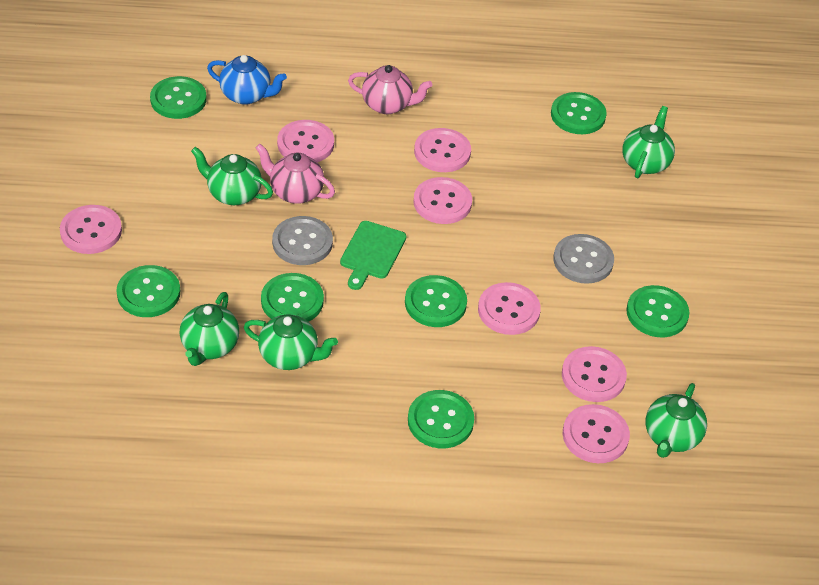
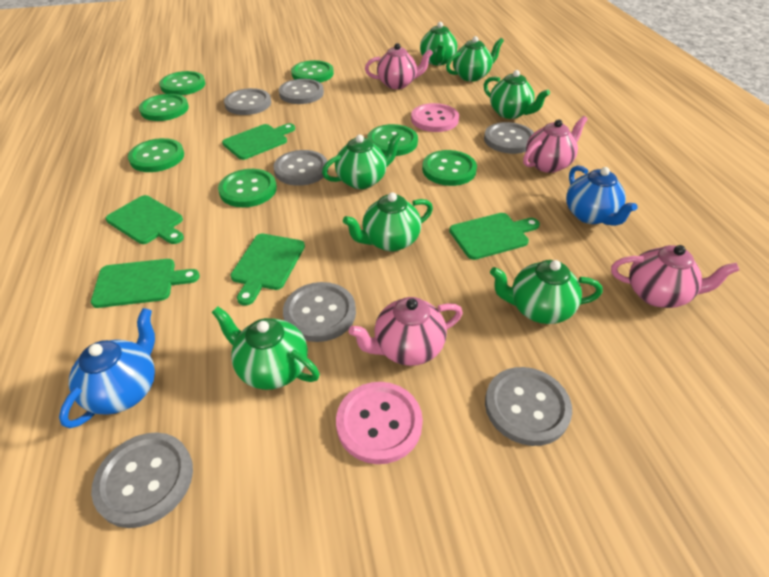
blue teapot: 1 -> 2
green cutting board: 1 -> 5
green teapot: 5 -> 7
grey button: 2 -> 7
pink button: 7 -> 2
pink teapot: 2 -> 4

